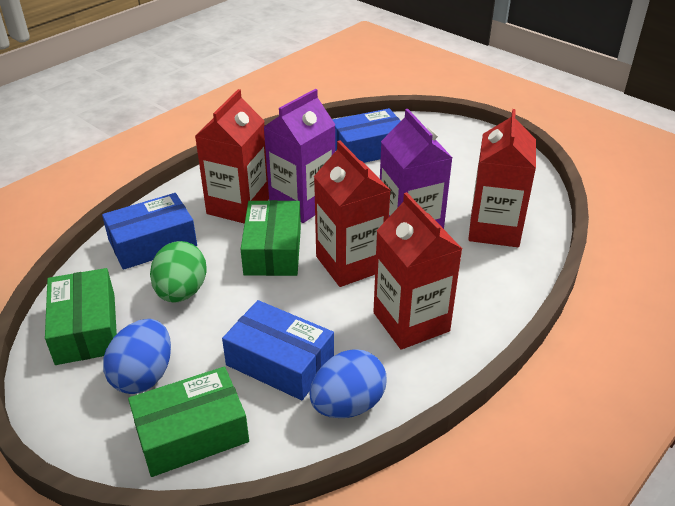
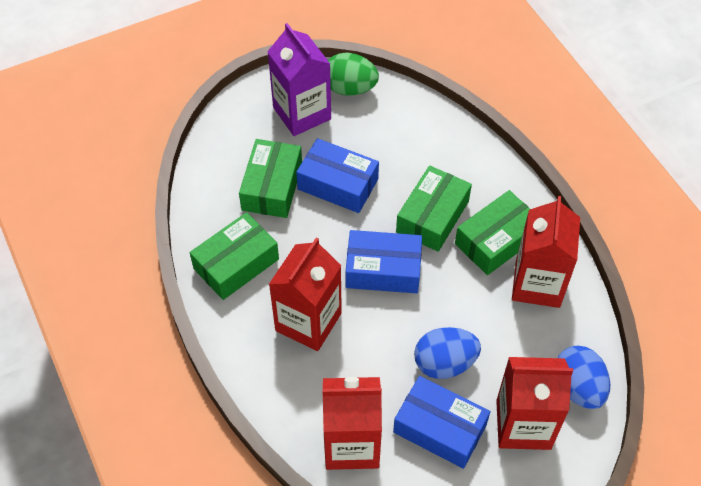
green box: 3 -> 4
purple carton: 2 -> 1

